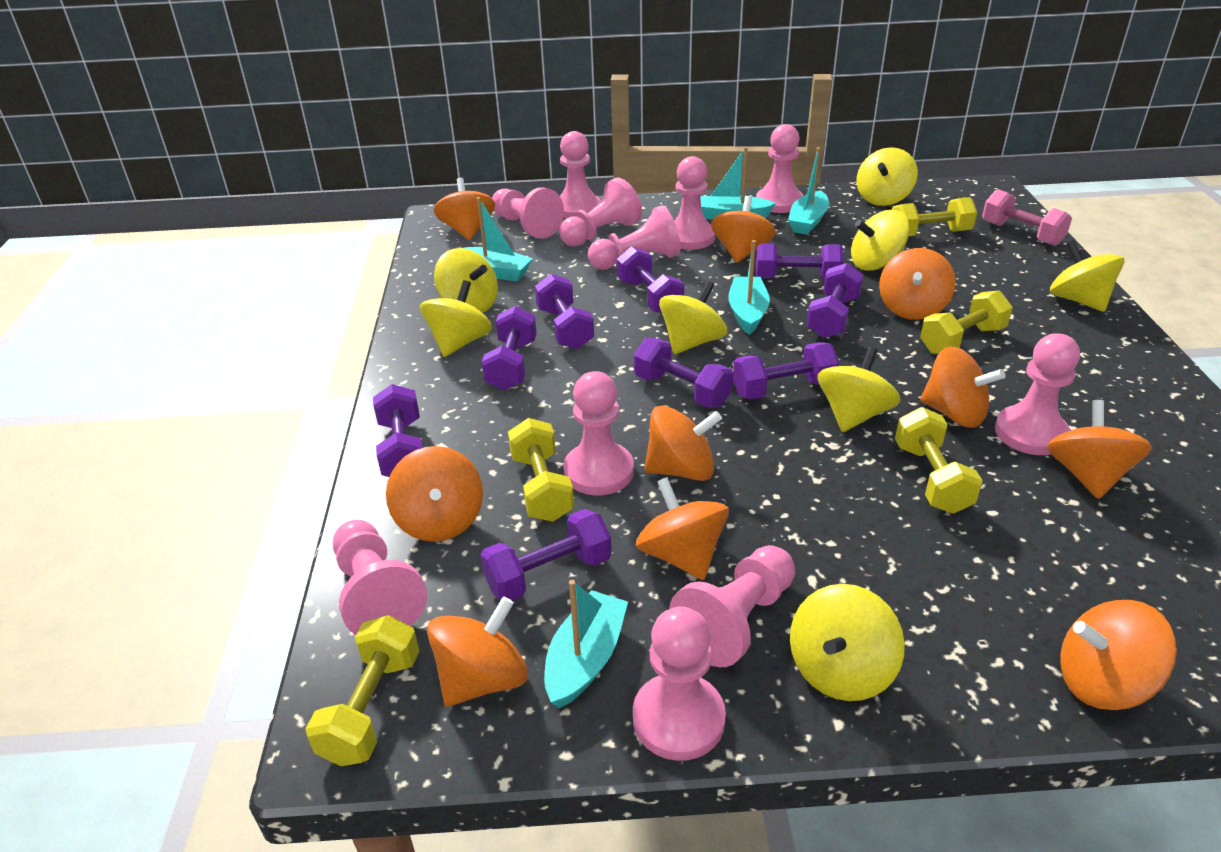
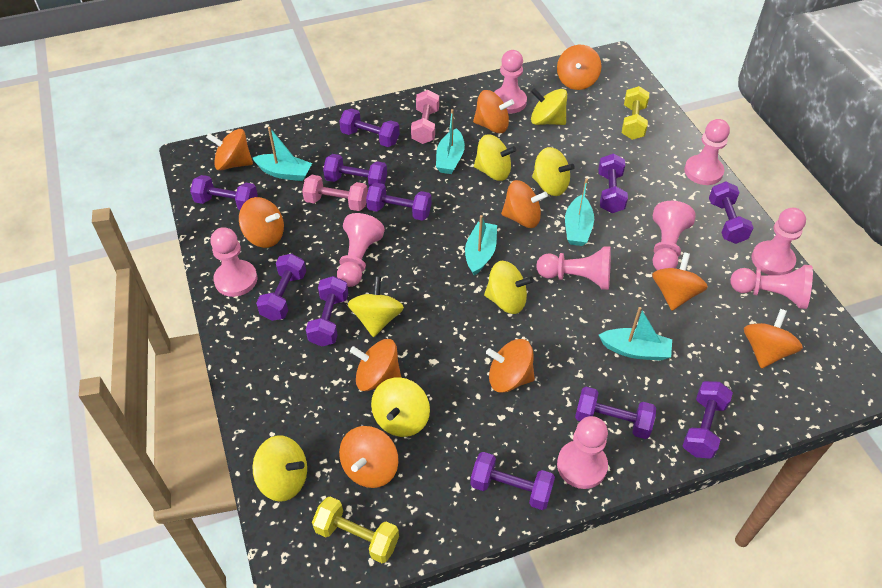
pink dumbbell: 1 -> 2
pink pawn: 11 -> 9
purple dumbbell: 9 -> 11
yellow dumbbell: 5 -> 2
yellow spinning top: 8 -> 7

